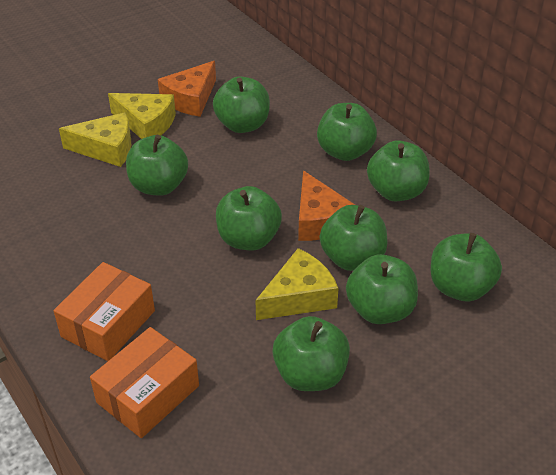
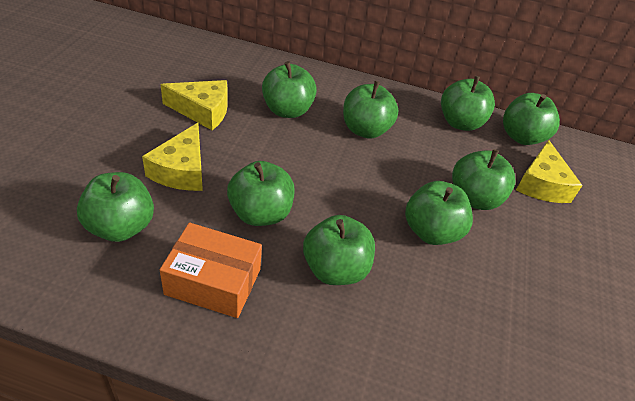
orange box: 2 -> 1
orange cheese: 2 -> 0

